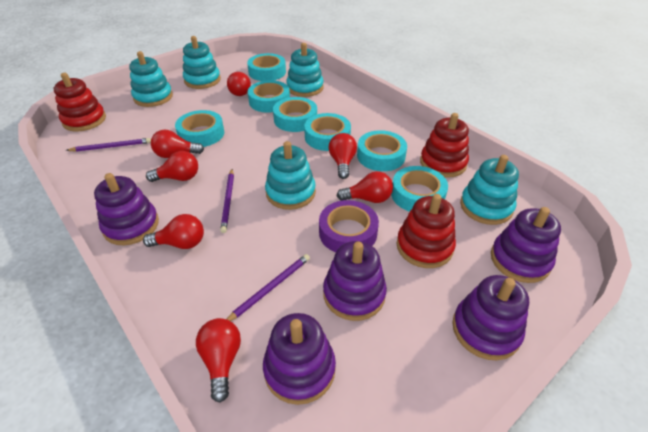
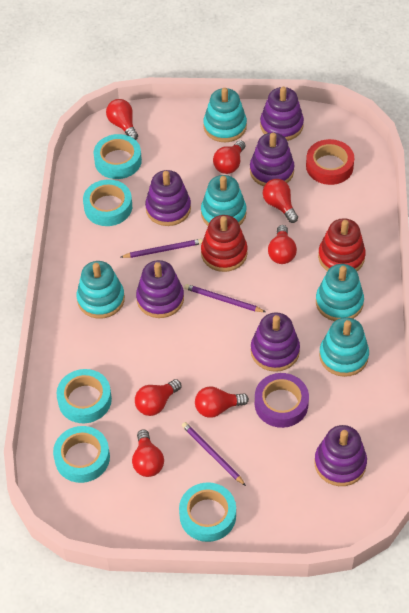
purple stacking toy: 5 -> 6
red stacking toy: 3 -> 2
red tape: 0 -> 1
turquoise tape: 7 -> 5

